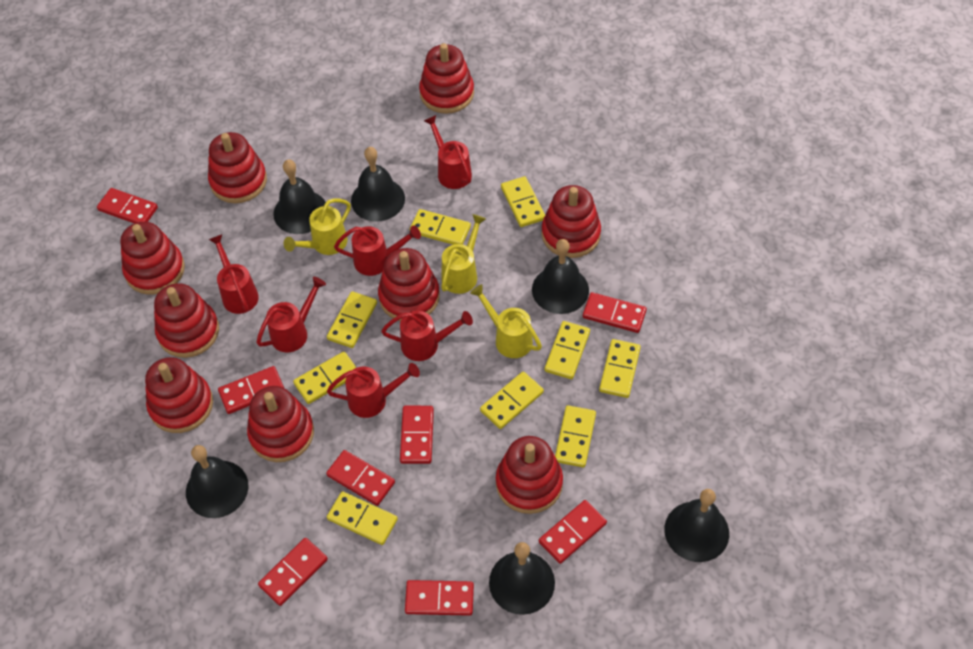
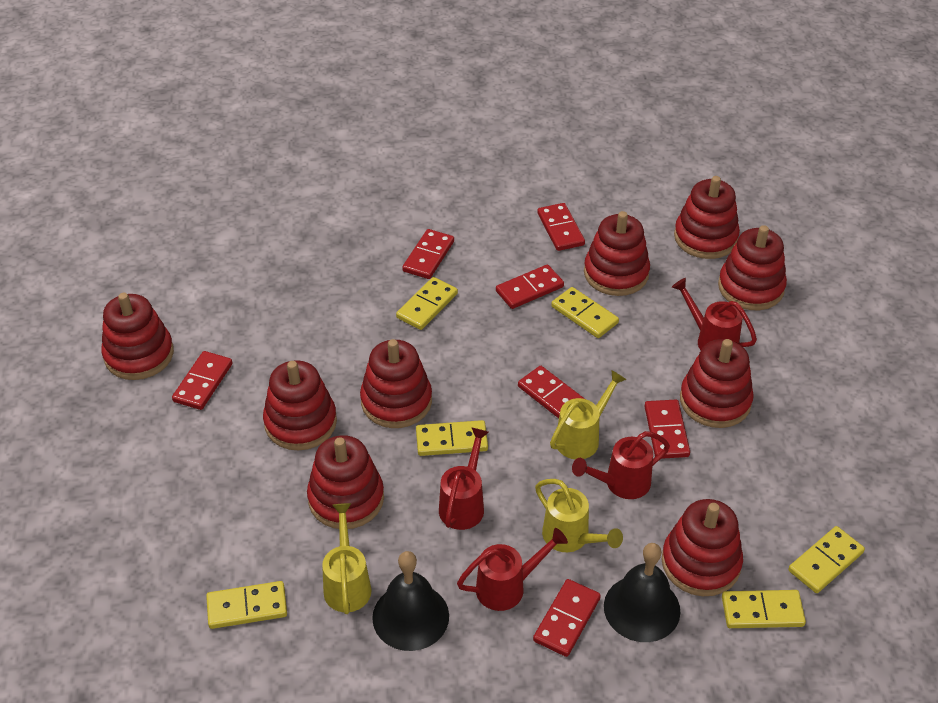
black bell: 6 -> 2
red domino: 8 -> 7
red watering can: 6 -> 4
yellow domino: 9 -> 6

